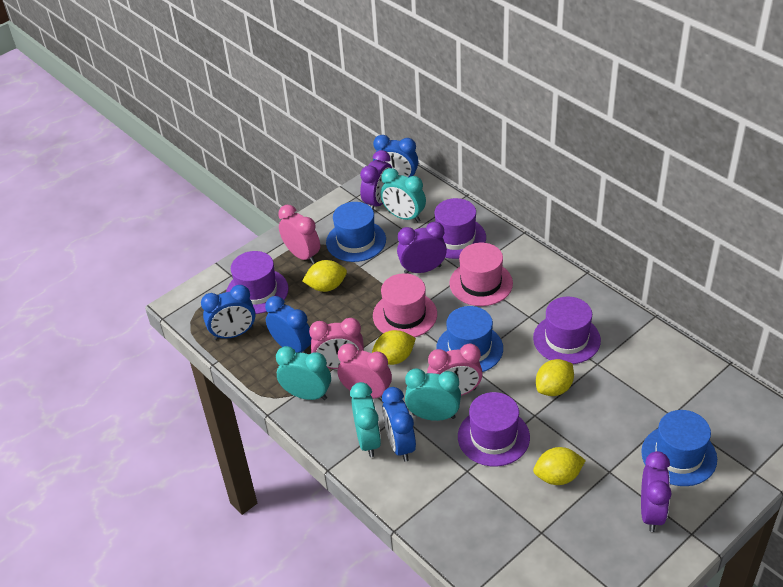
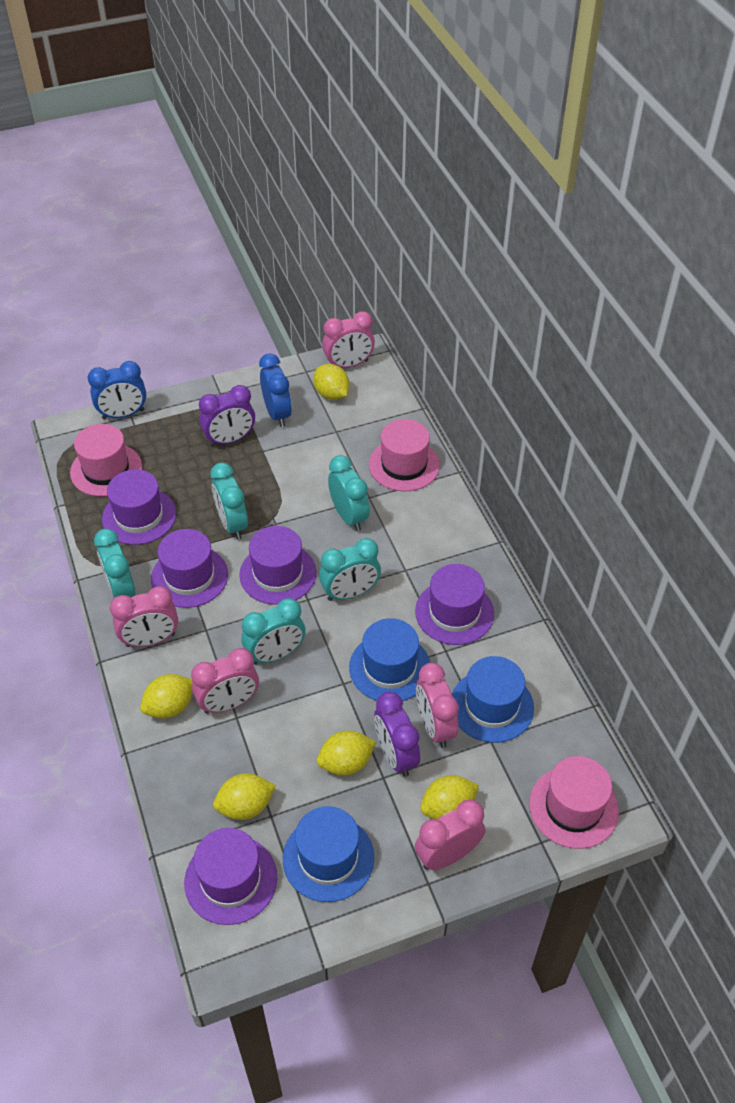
blue clock: 4 -> 2
pink clock: 4 -> 5
pink hat: 2 -> 3
purple clock: 3 -> 2
purple hat: 4 -> 5
turquoise clock: 4 -> 5
yellow lemon: 4 -> 5

